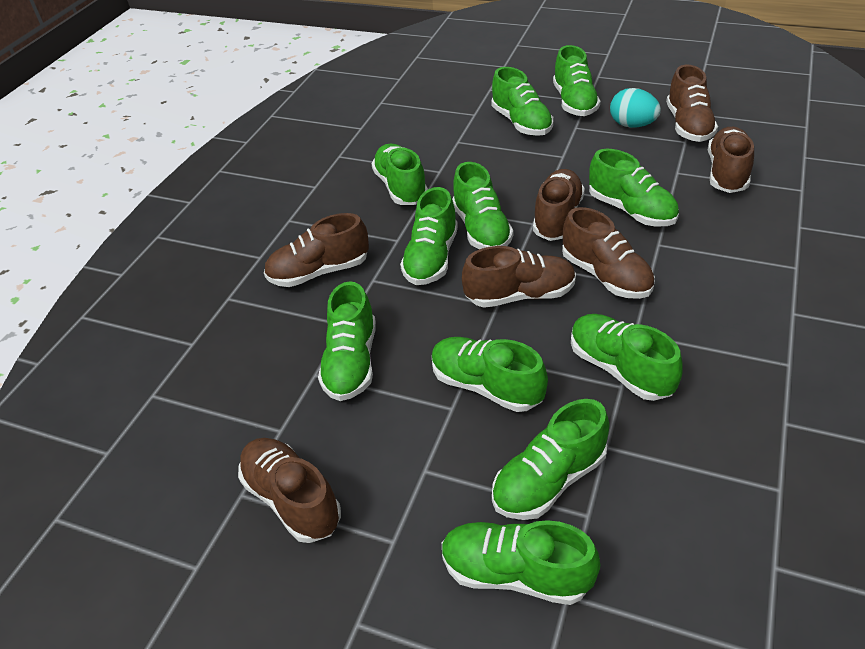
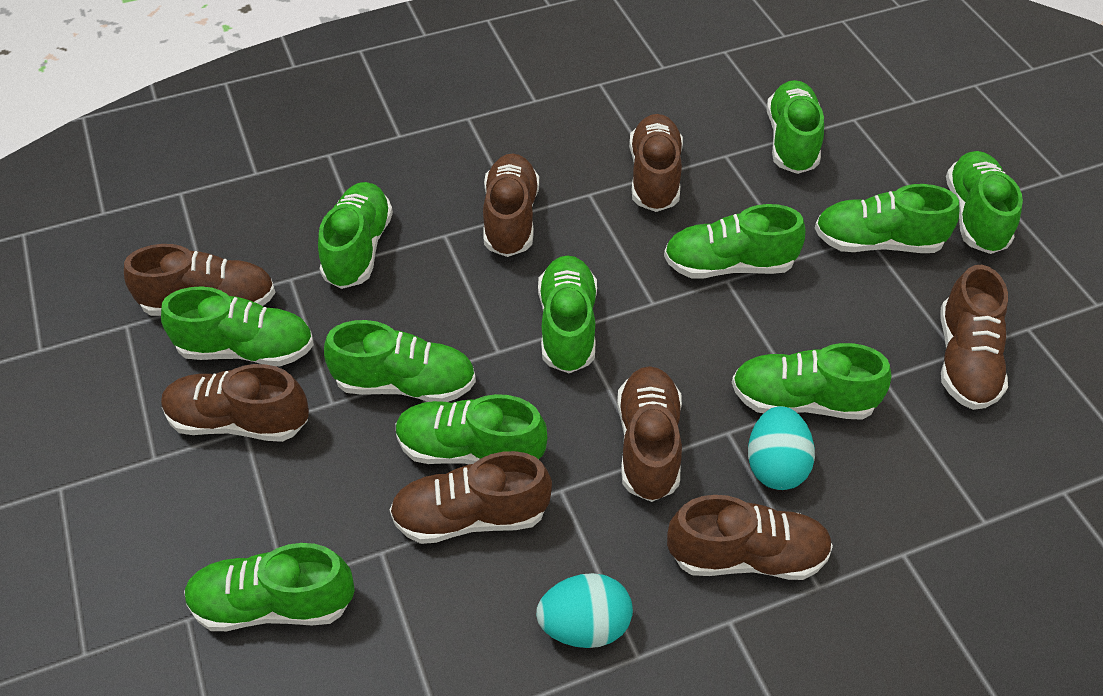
brown shoe: 7 -> 8
turquoise egg: 1 -> 2

